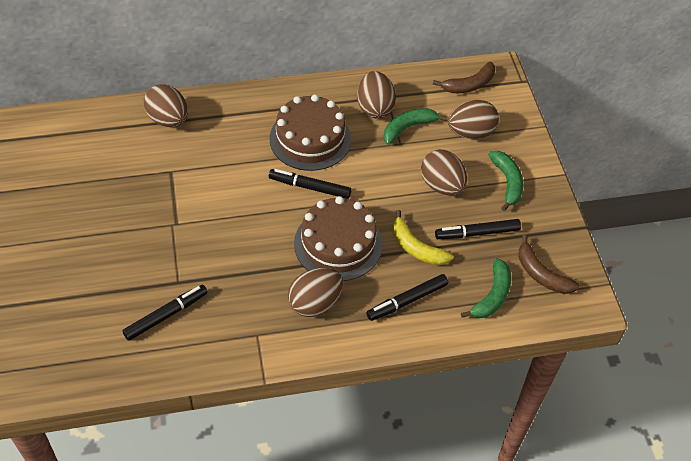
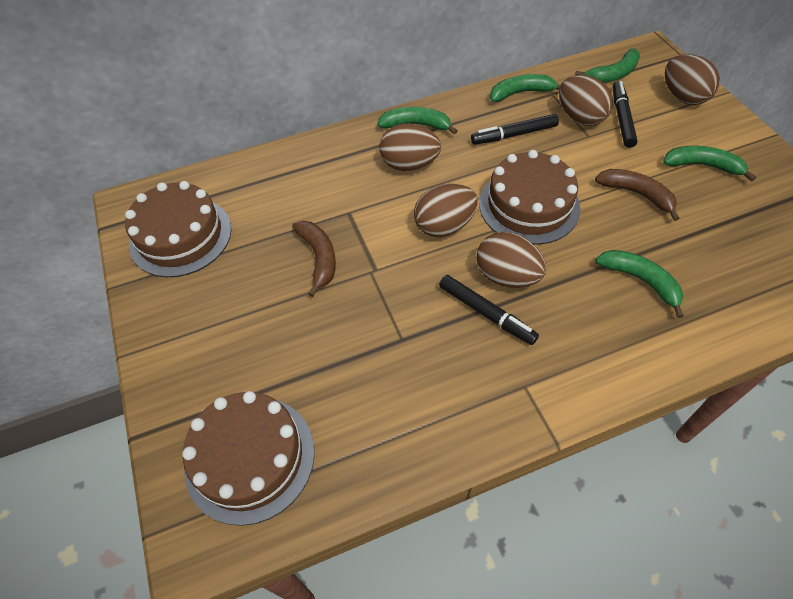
black marker: 4 -> 3
brown cake: 2 -> 3
green banana: 3 -> 5
yellow banana: 1 -> 0

